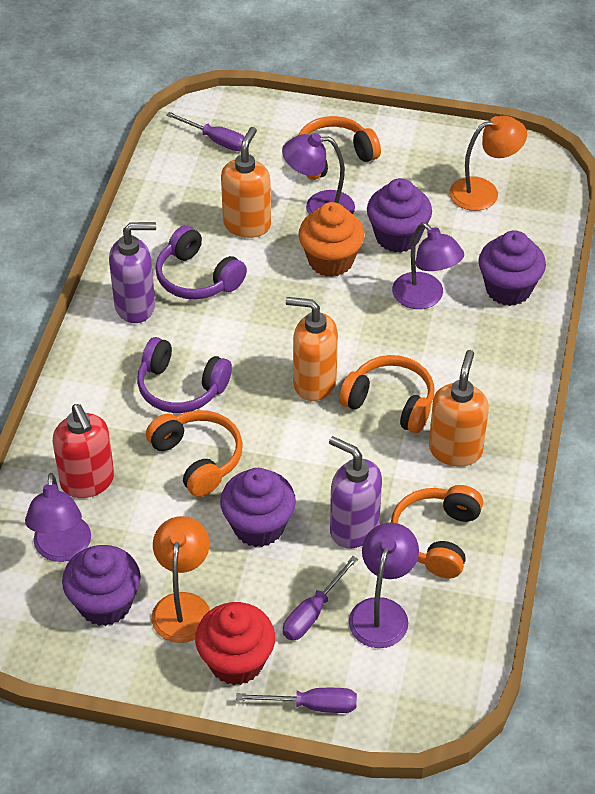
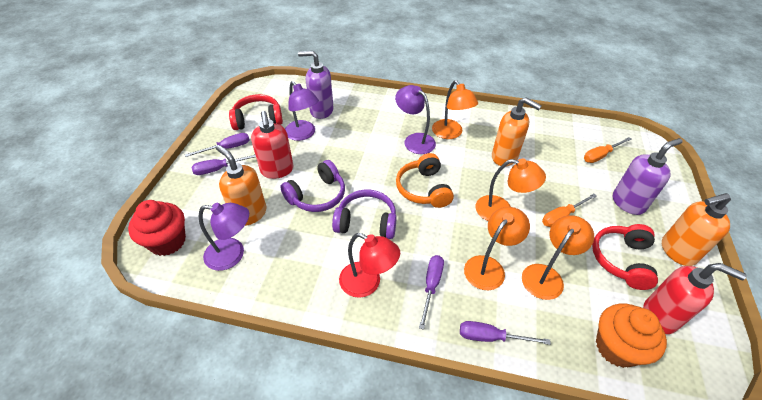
orange headphones: 4 -> 1
orange lamp: 2 -> 4
orange screwdriver: 0 -> 2
purple cupcake: 4 -> 0
purple lamp: 4 -> 3
purple screwdriver: 3 -> 4
red headphones: 0 -> 2
red lamp: 0 -> 1
red soap dispenser: 1 -> 2

